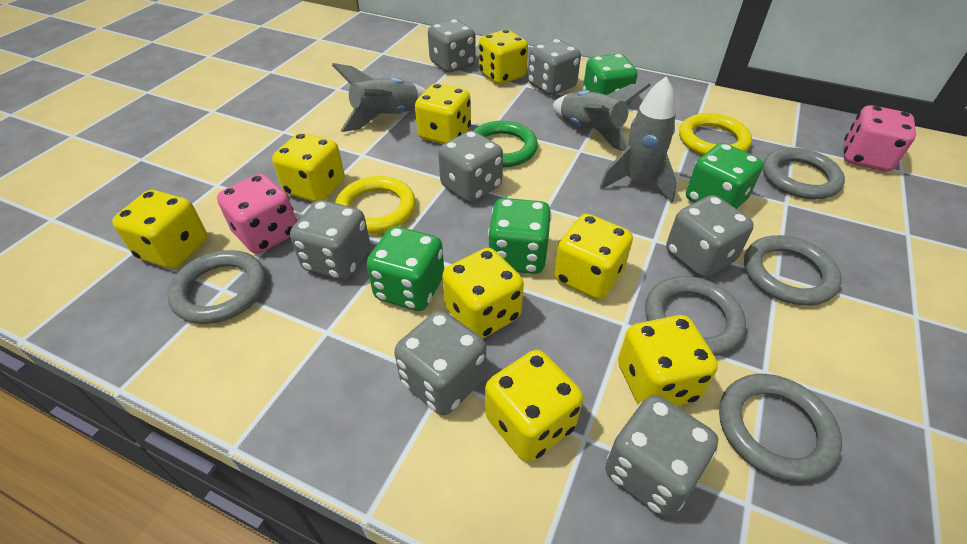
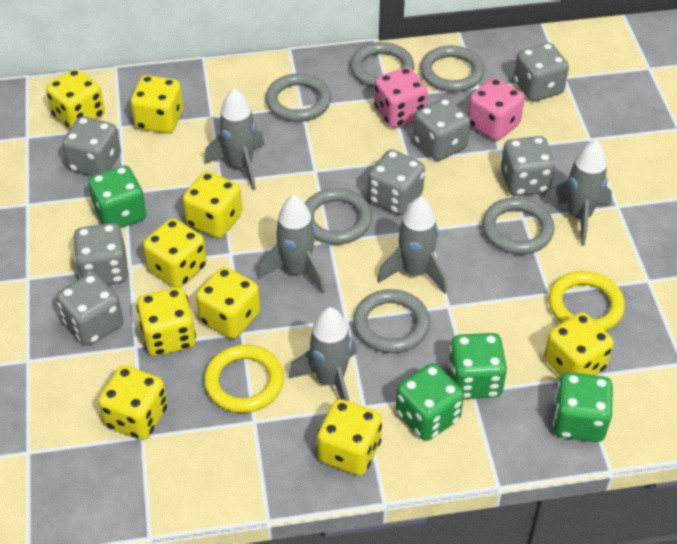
green ring: 1 -> 0
grey ring: 5 -> 6
grey rocket: 3 -> 5
yellow dice: 8 -> 9

